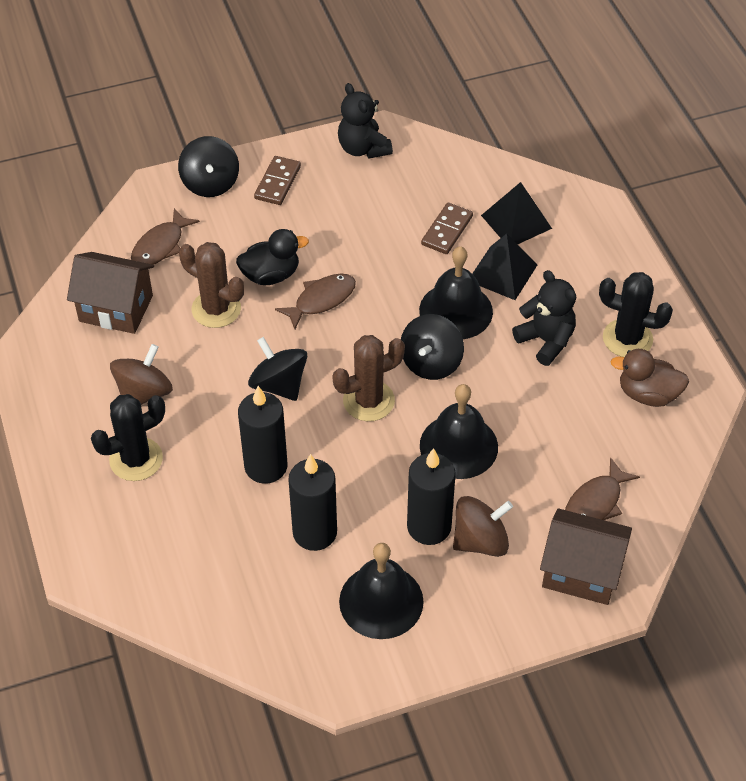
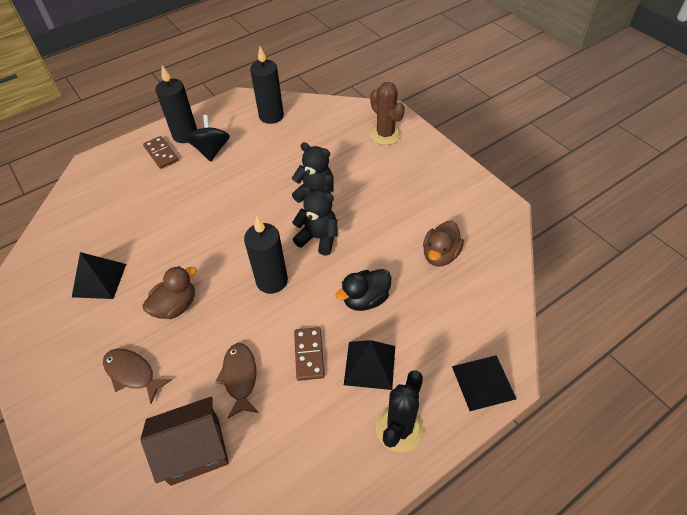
black bell: 3 -> 0
black cactus: 2 -> 1
black pyramid: 2 -> 3
black spinning top: 3 -> 1
brown cactus: 2 -> 1
brown duck: 1 -> 2
brown fish: 3 -> 2
brown house: 2 -> 1
brown spinning top: 2 -> 0

